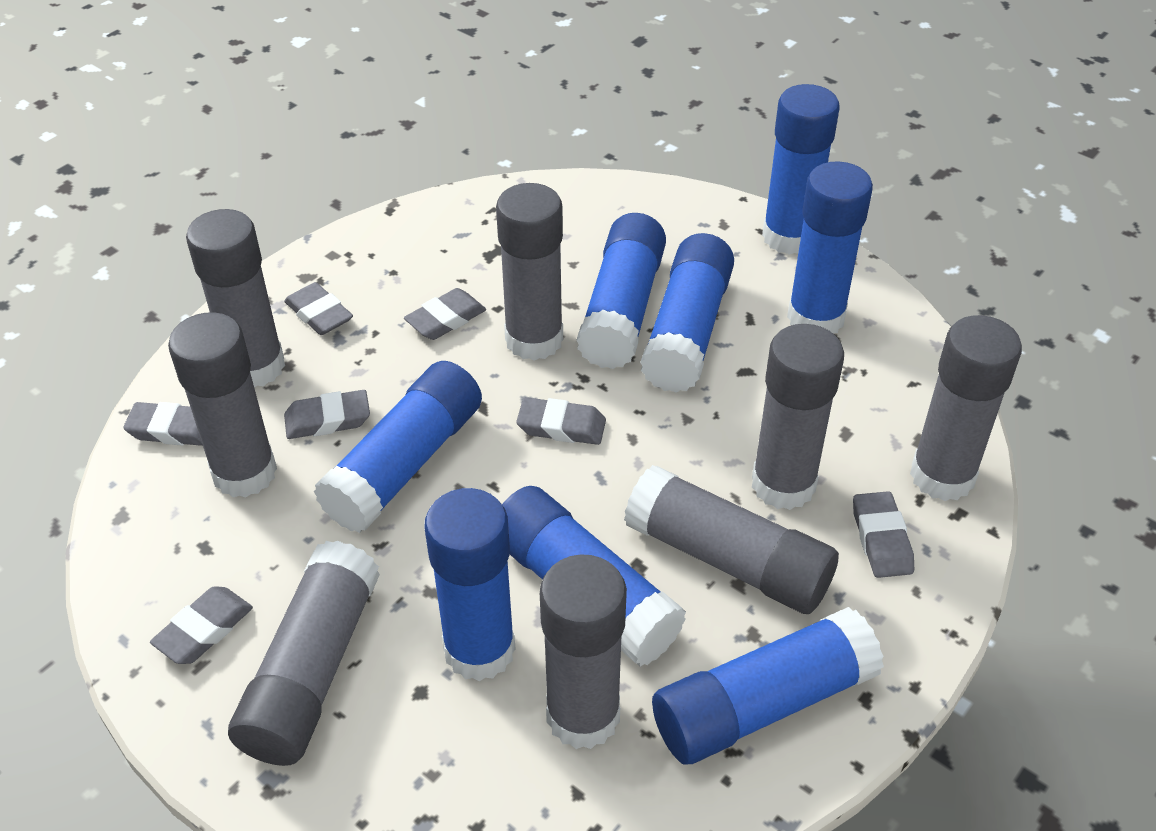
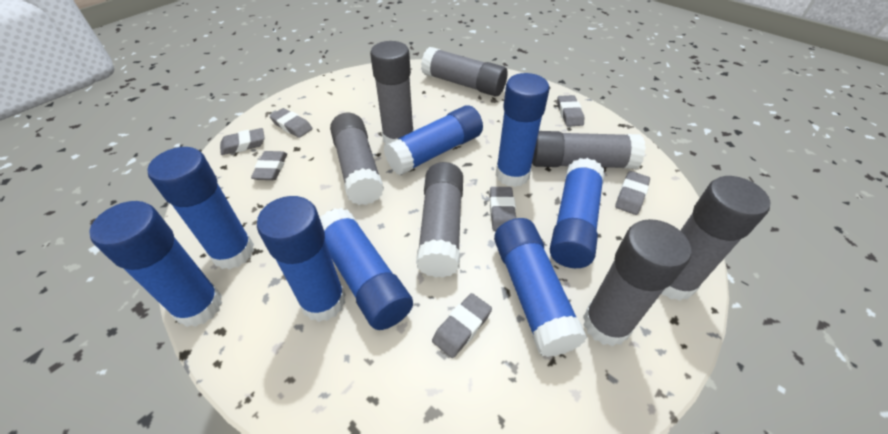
grey glue stick: 8 -> 7

